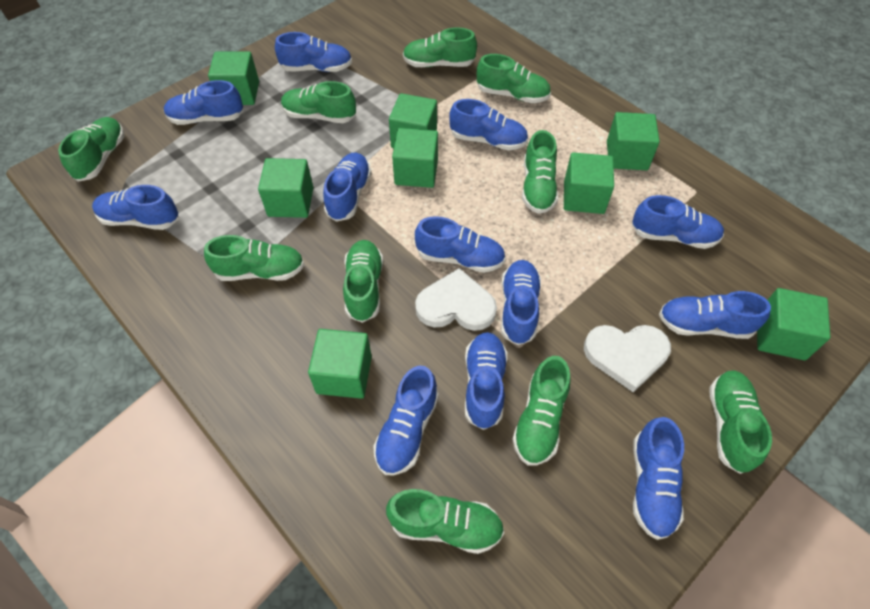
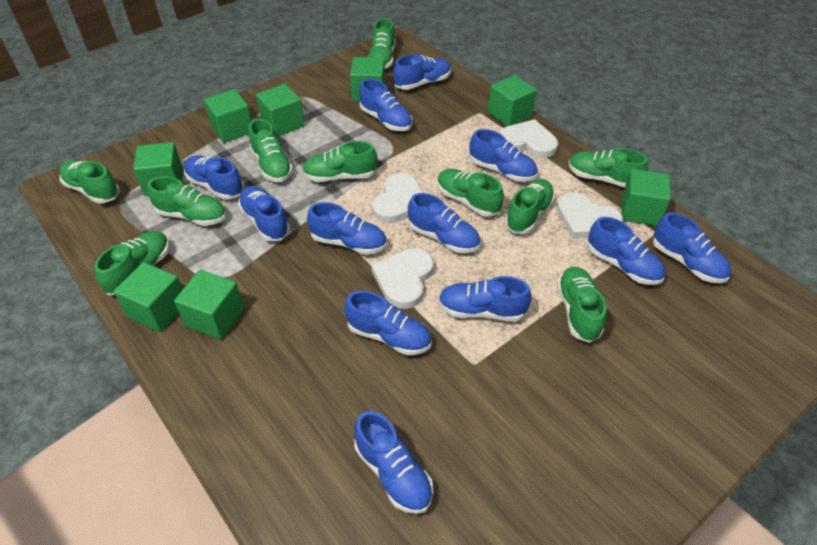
white heart: 2 -> 4

